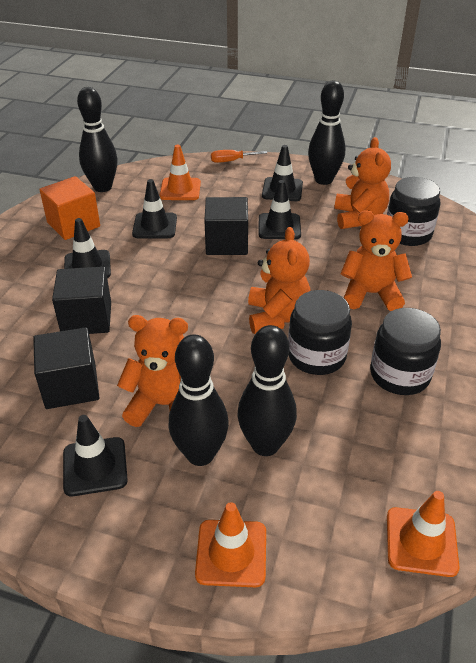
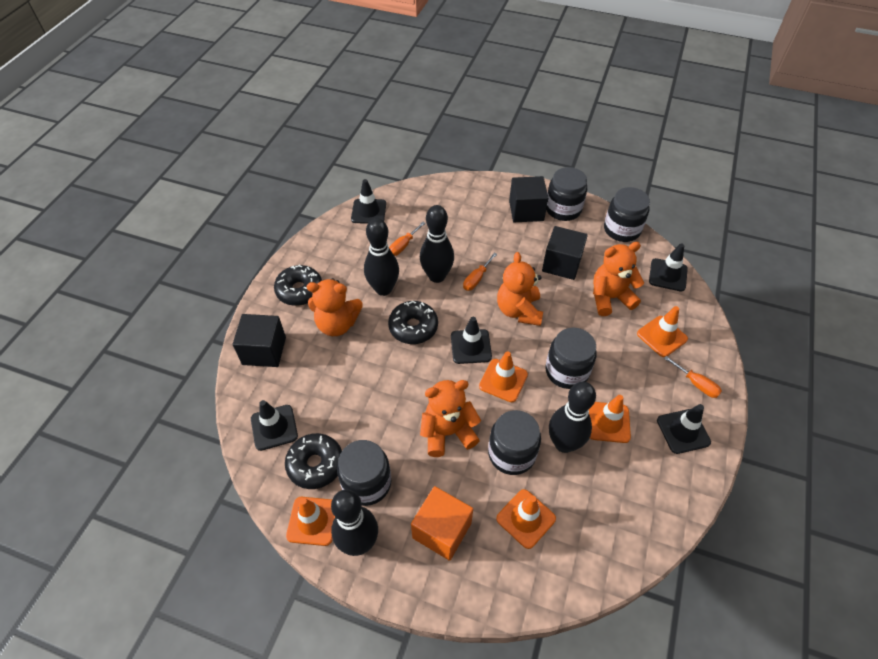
black donut: 0 -> 3
black jar: 3 -> 5
orange screwdriver: 1 -> 3
orange traffic cone: 3 -> 5

